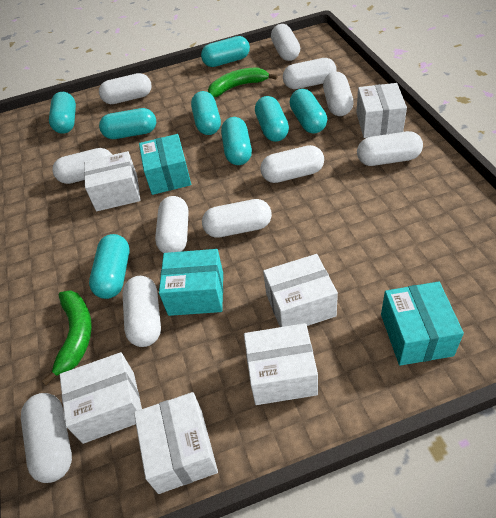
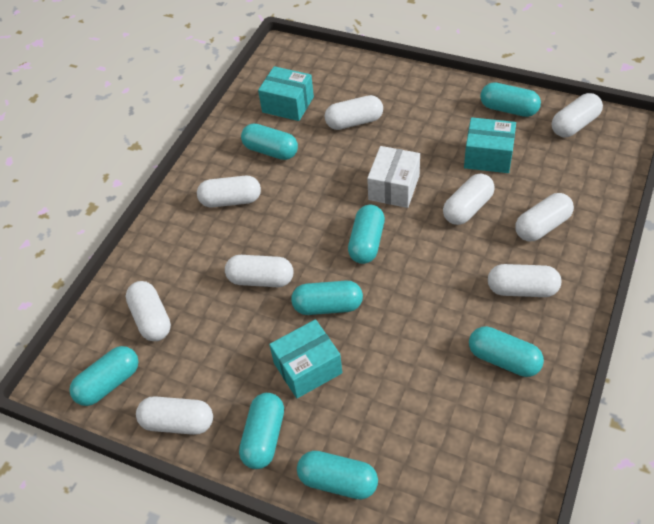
green banana: 2 -> 0
white box: 6 -> 1
white capsule: 11 -> 9

